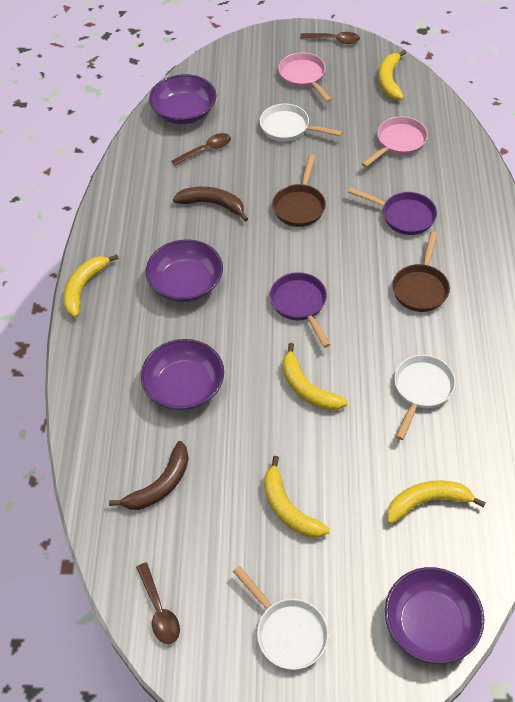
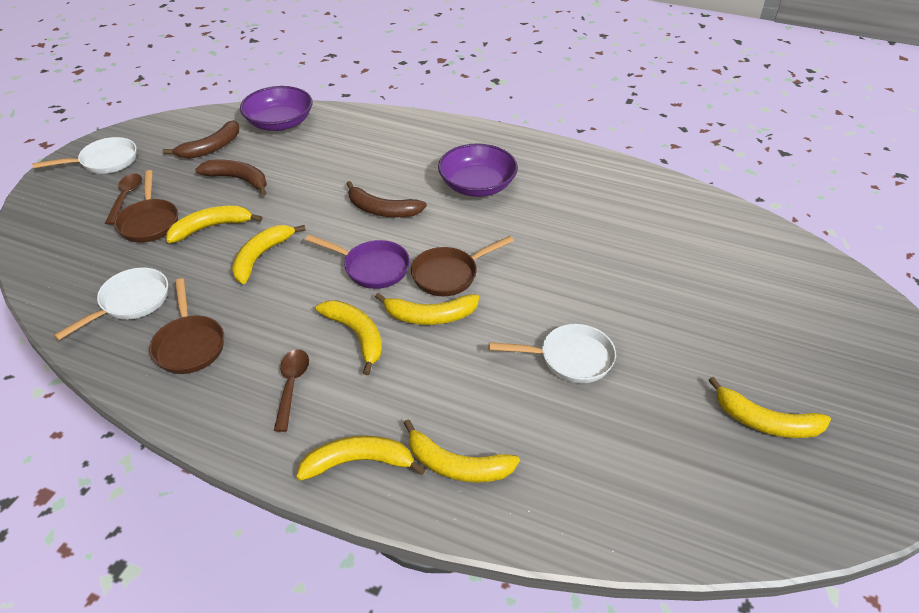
brown banana: 2 -> 3
brown pan: 2 -> 3
brown spoon: 3 -> 2
pink pan: 2 -> 0
purple bowl: 4 -> 2
purple pan: 2 -> 1
yellow banana: 5 -> 7

